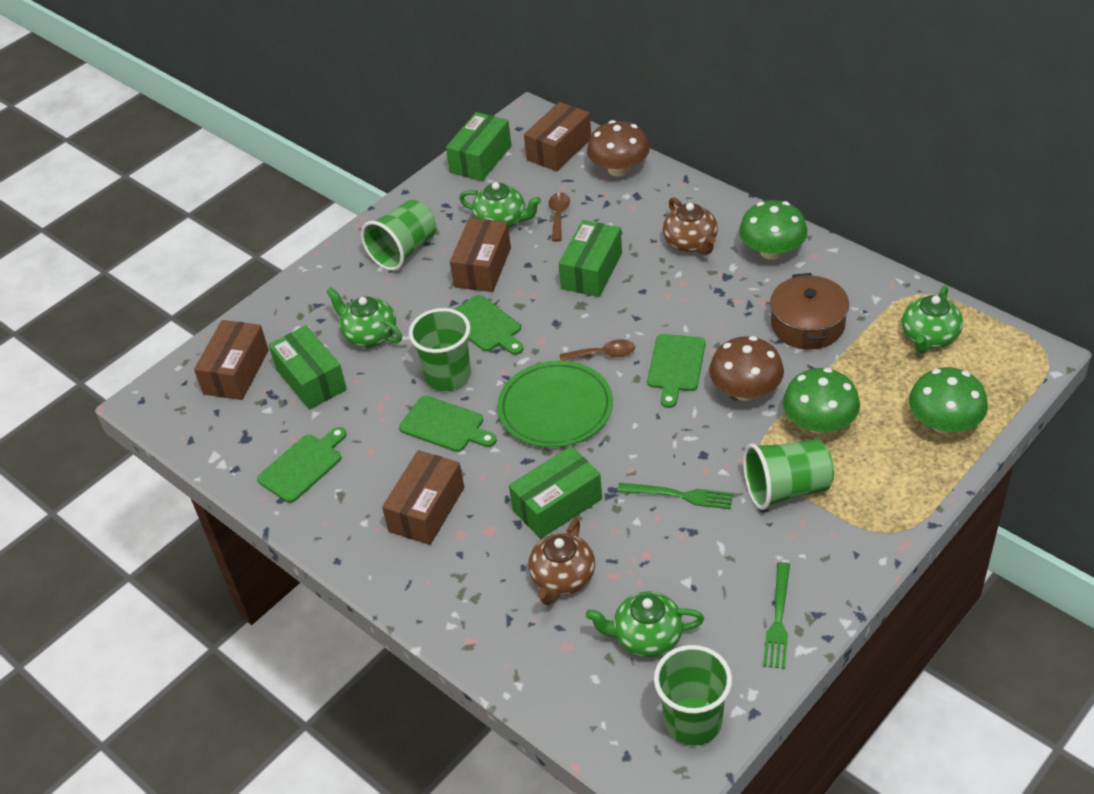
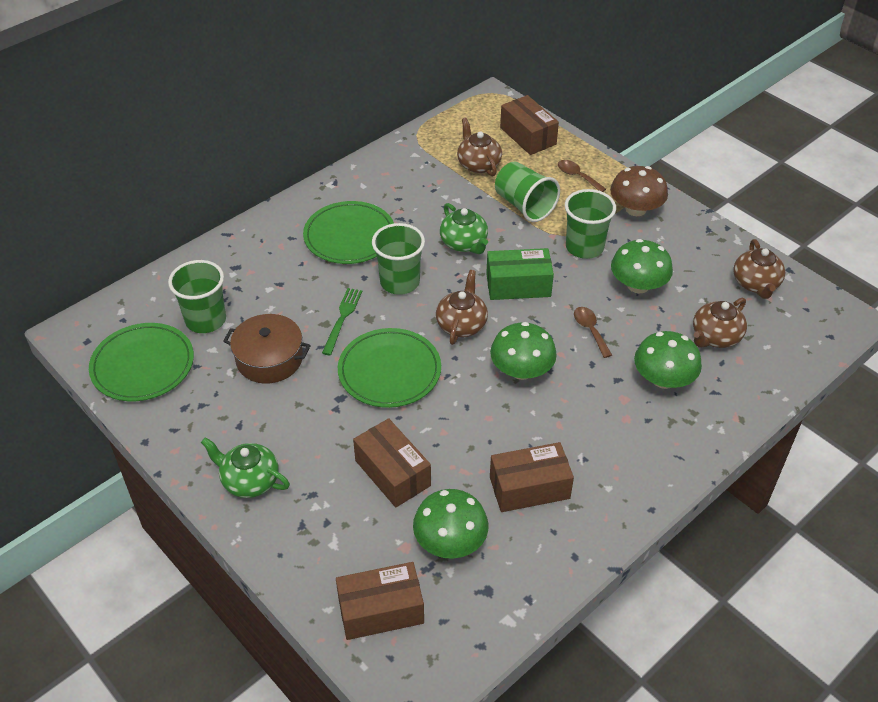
brown mushroom: 2 -> 1
brown teapot: 2 -> 4
green box: 4 -> 1
green cutting board: 4 -> 0
green fork: 2 -> 1
green mushroom: 3 -> 4
green plate: 1 -> 3
green teapot: 4 -> 2

